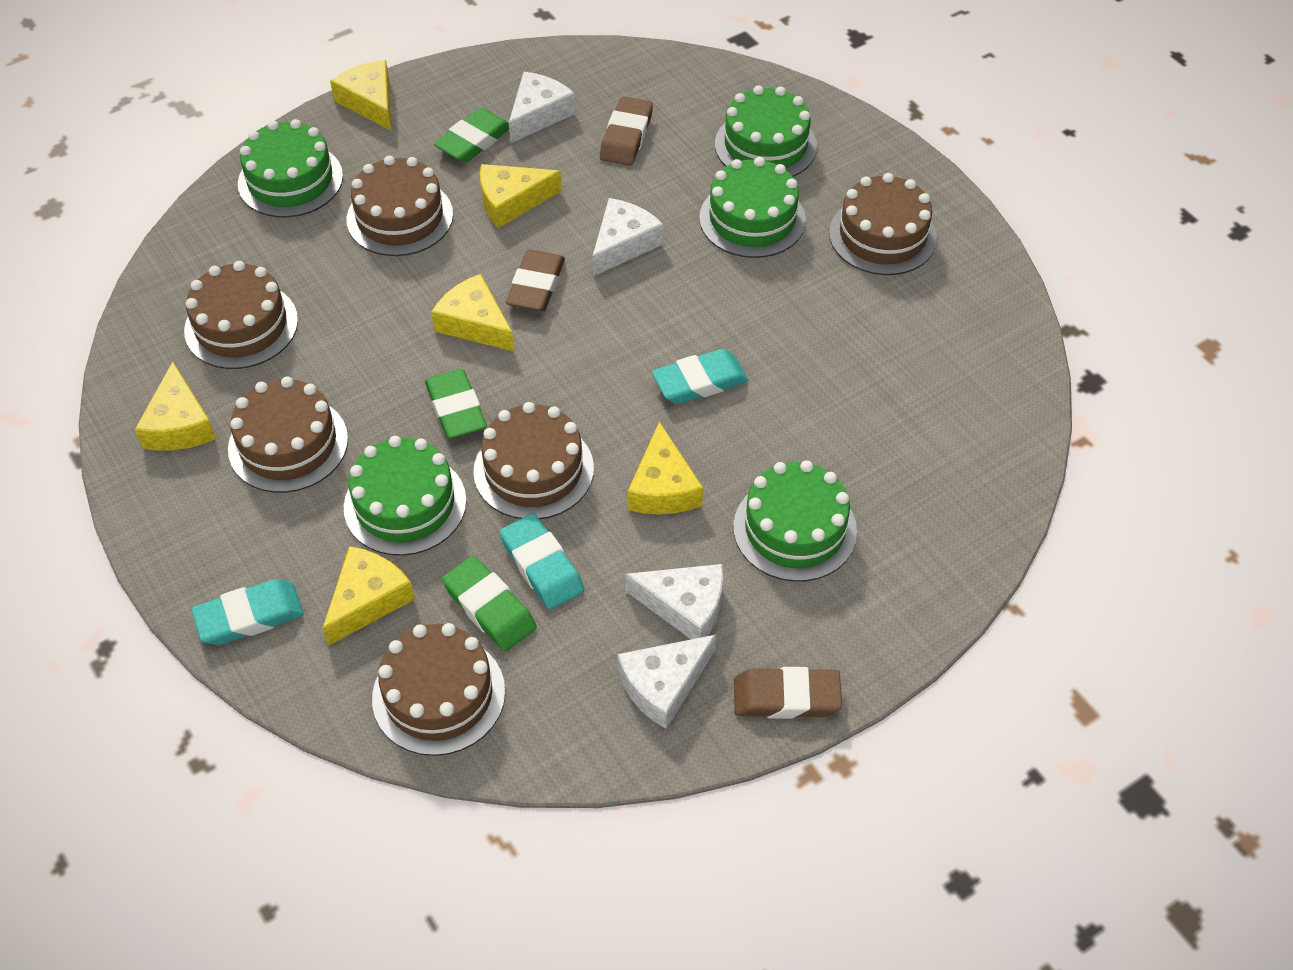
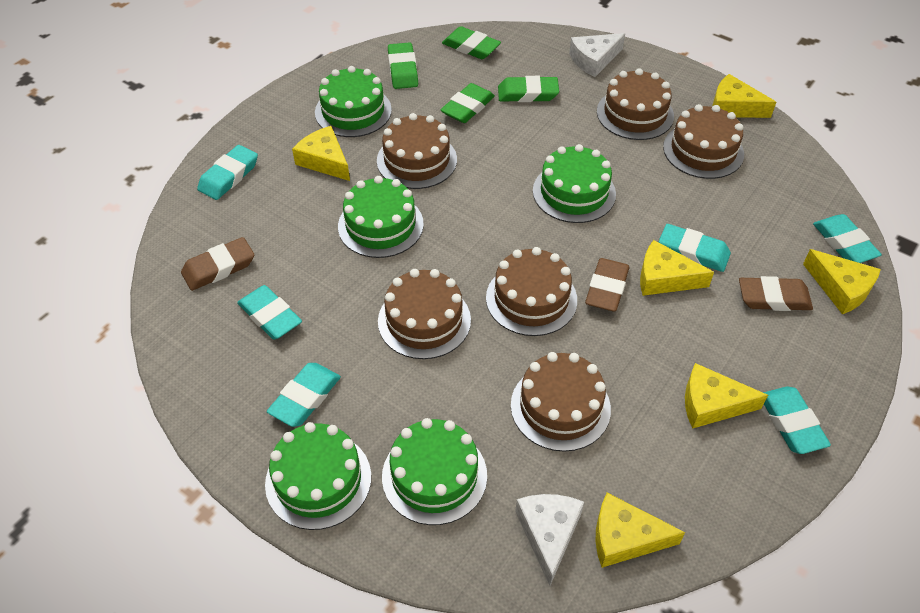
green eraser: 3 -> 4
turquoise eraser: 3 -> 6
white cheese: 4 -> 2

